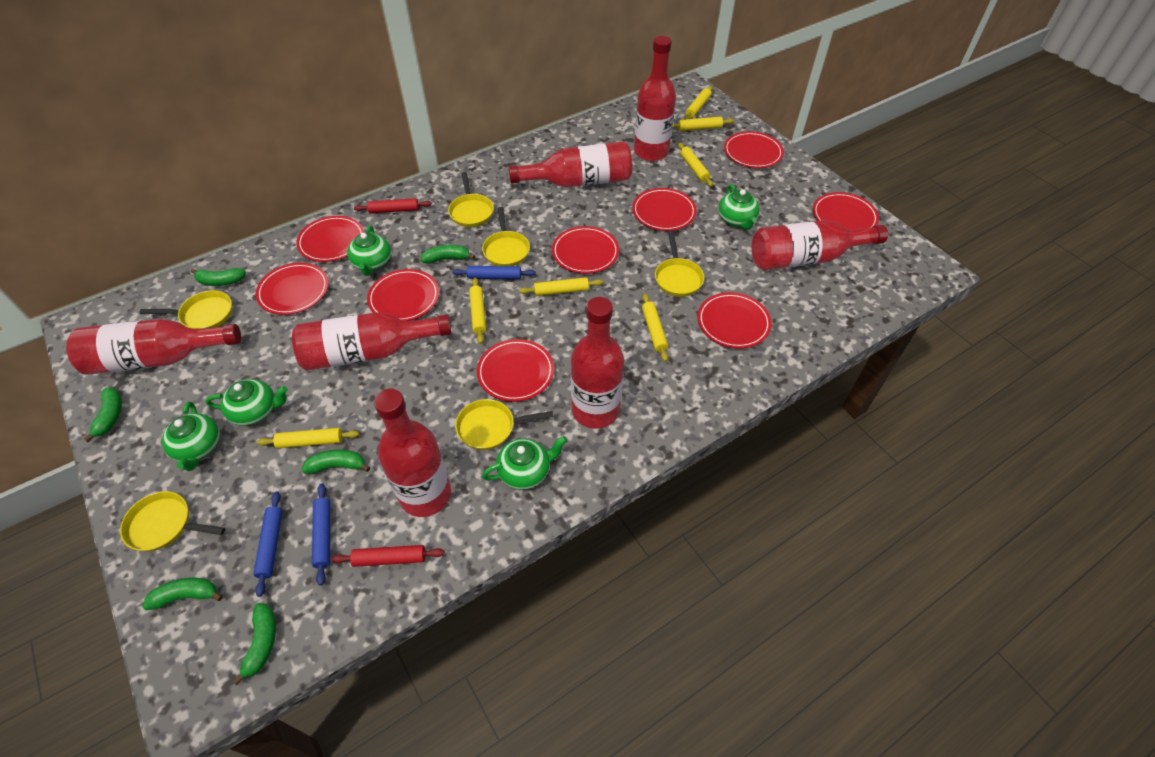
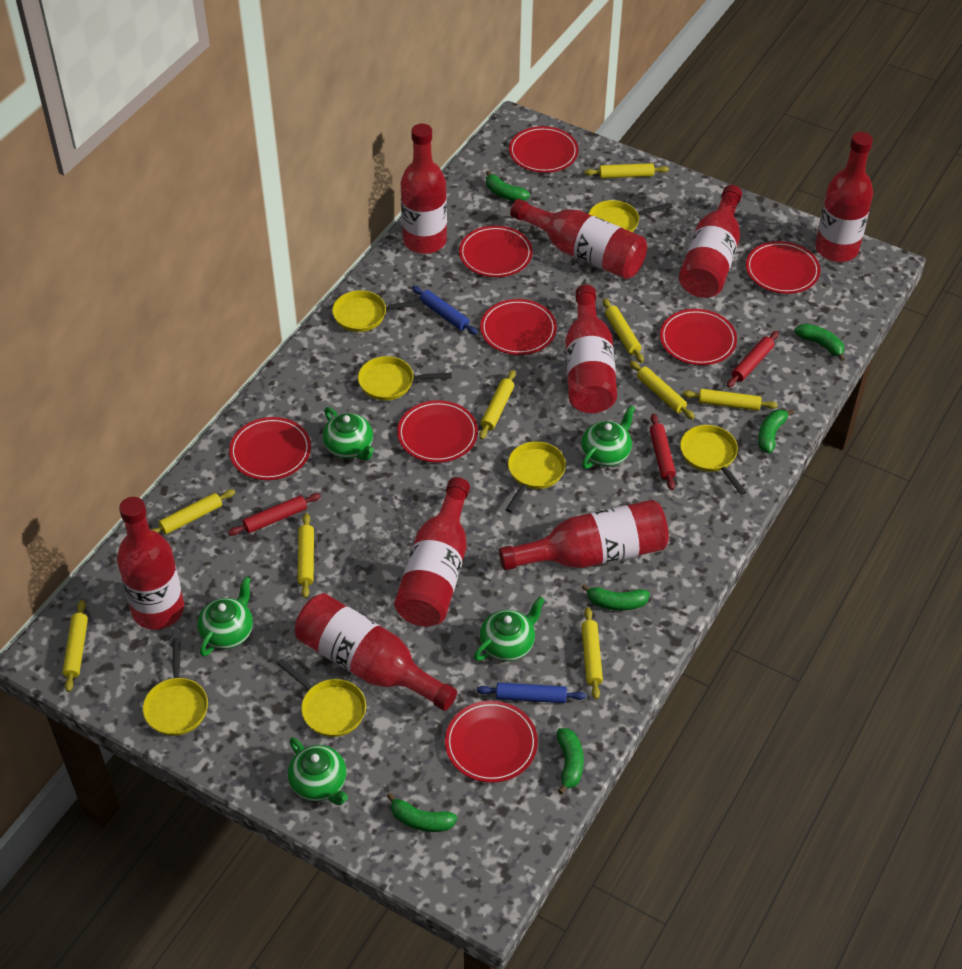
blue rolling pin: 3 -> 2
red bottle: 7 -> 9
red plate: 9 -> 8
red rolling pin: 2 -> 3
yellow pan: 6 -> 7
yellow rolling pin: 7 -> 9

